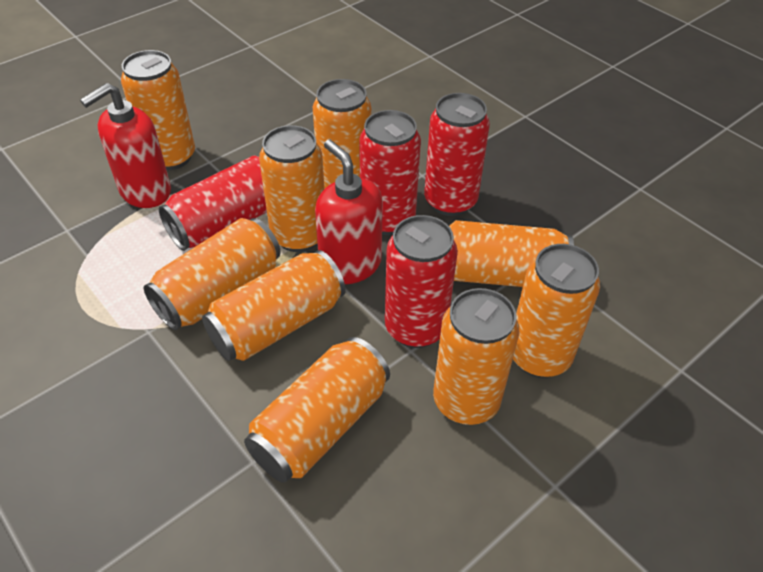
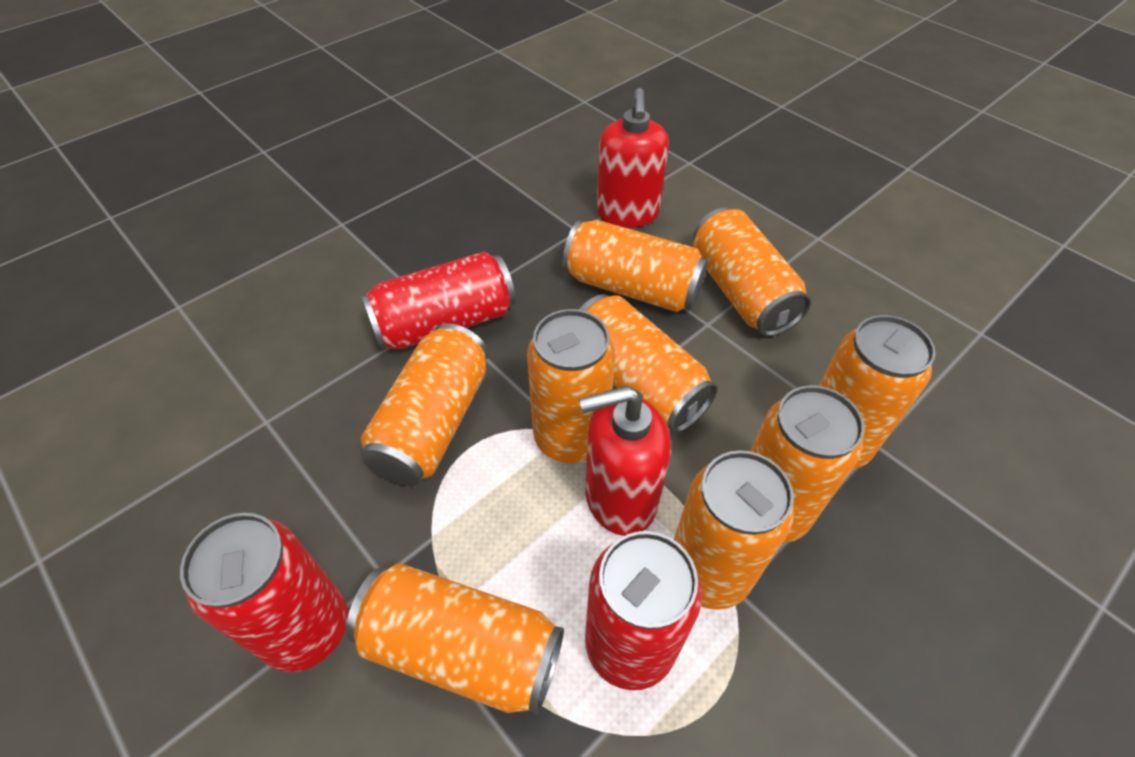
red can: 4 -> 3

